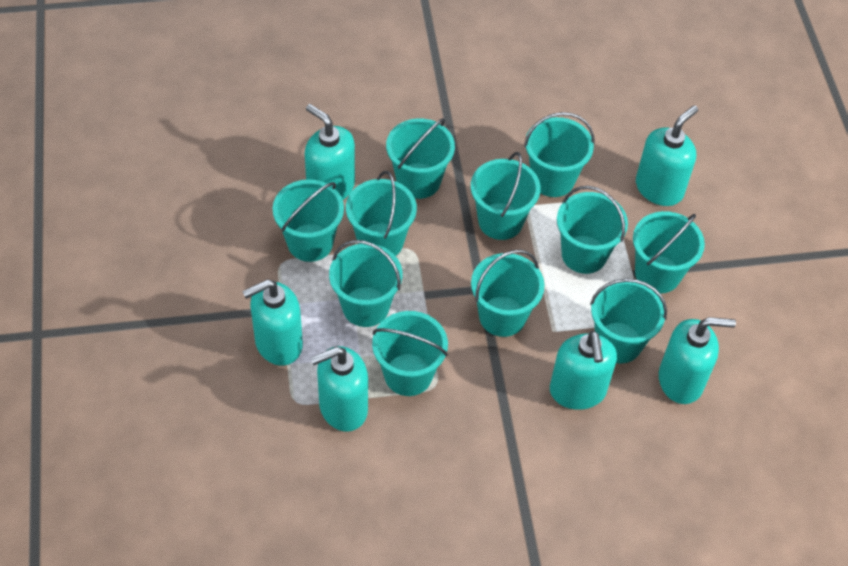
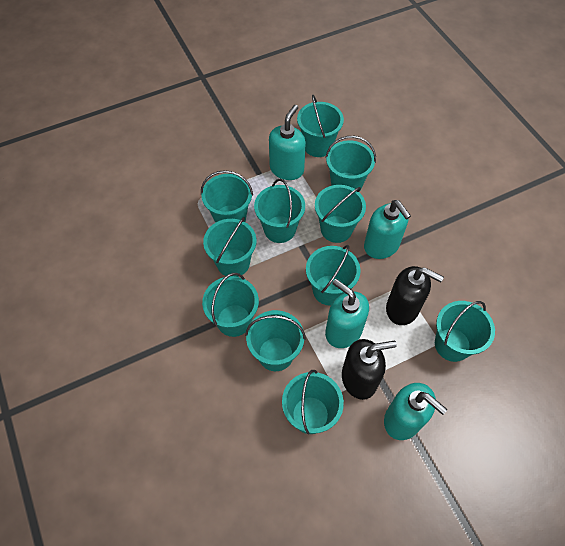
black soap dispenser: 0 -> 2
turquoise soap dispenser: 6 -> 4

